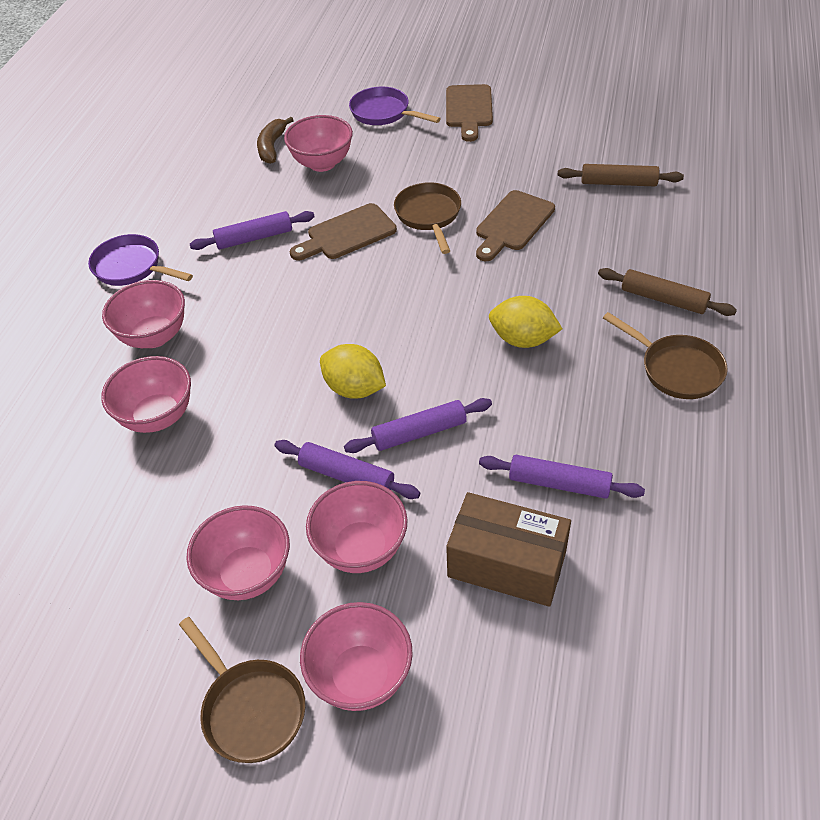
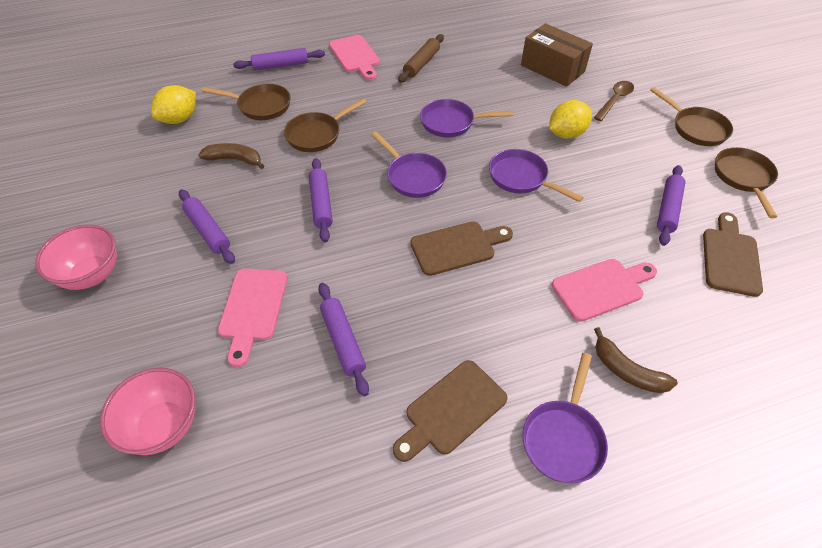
brown banana: 1 -> 2
brown pan: 3 -> 4
brown rolling pin: 2 -> 1
brown spoon: 0 -> 1
pink bowl: 6 -> 2
pink cutting board: 0 -> 3
purple pan: 2 -> 4
purple rolling pin: 4 -> 5

